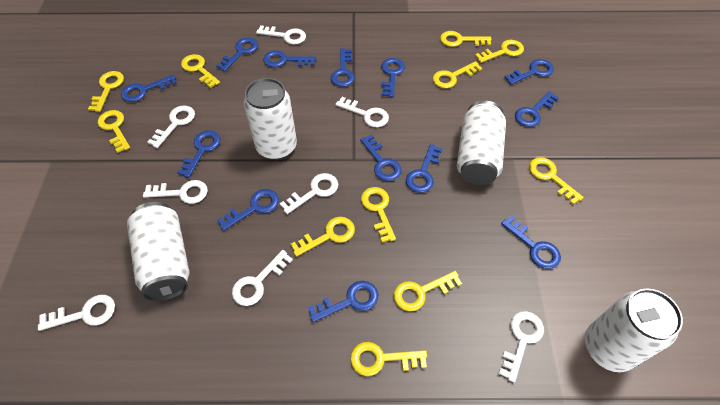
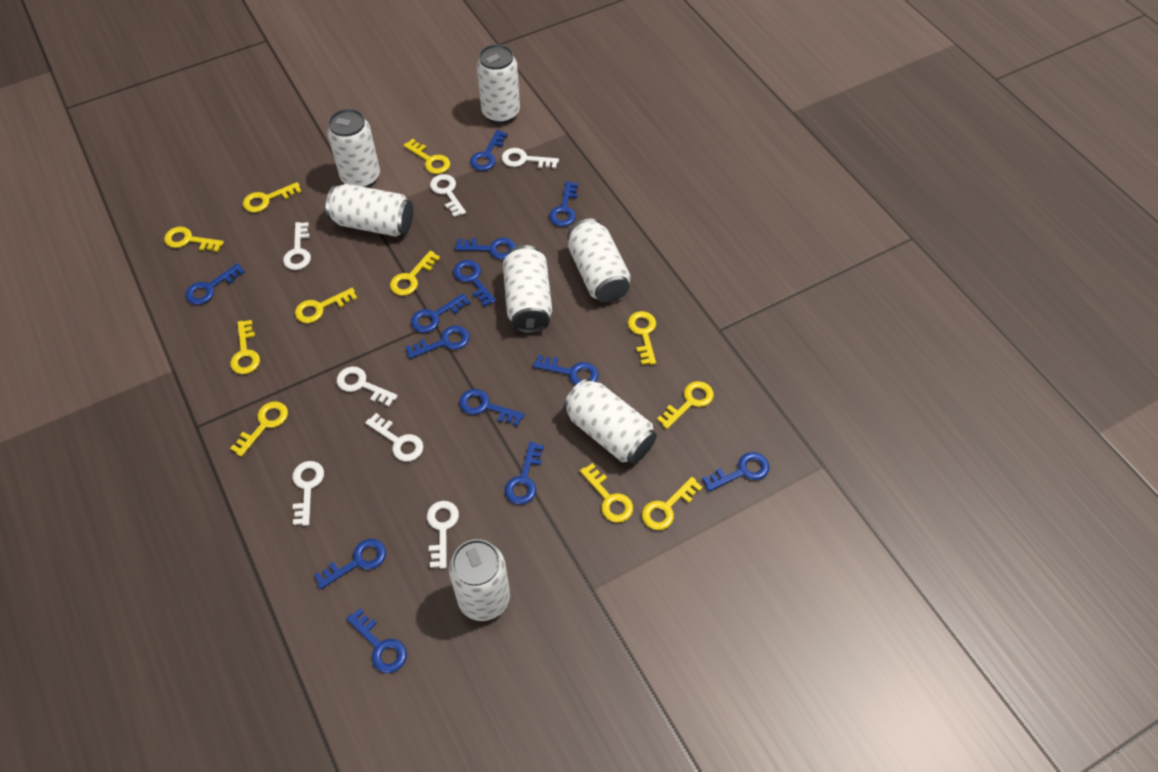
white can: 4 -> 7
white key: 8 -> 7

